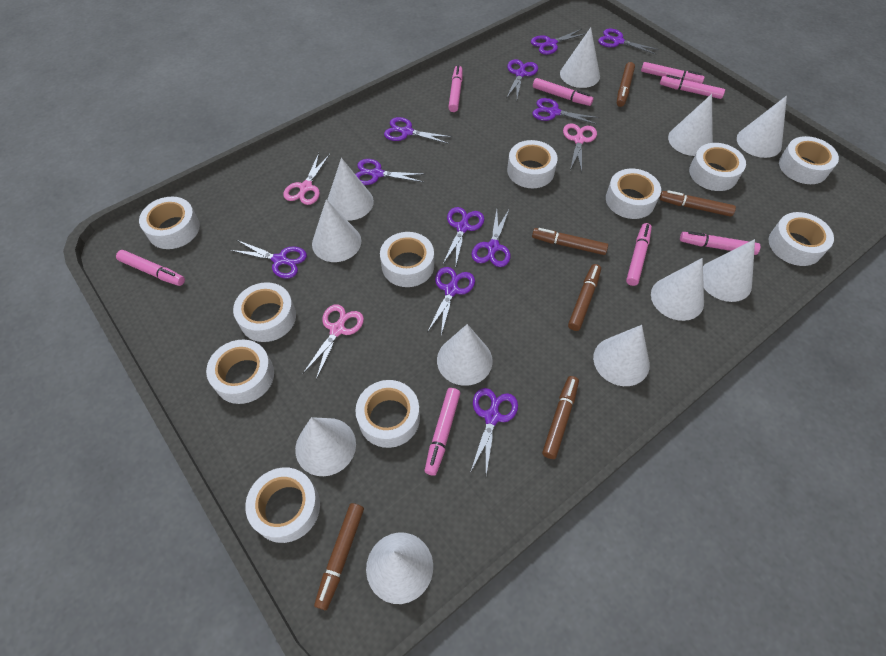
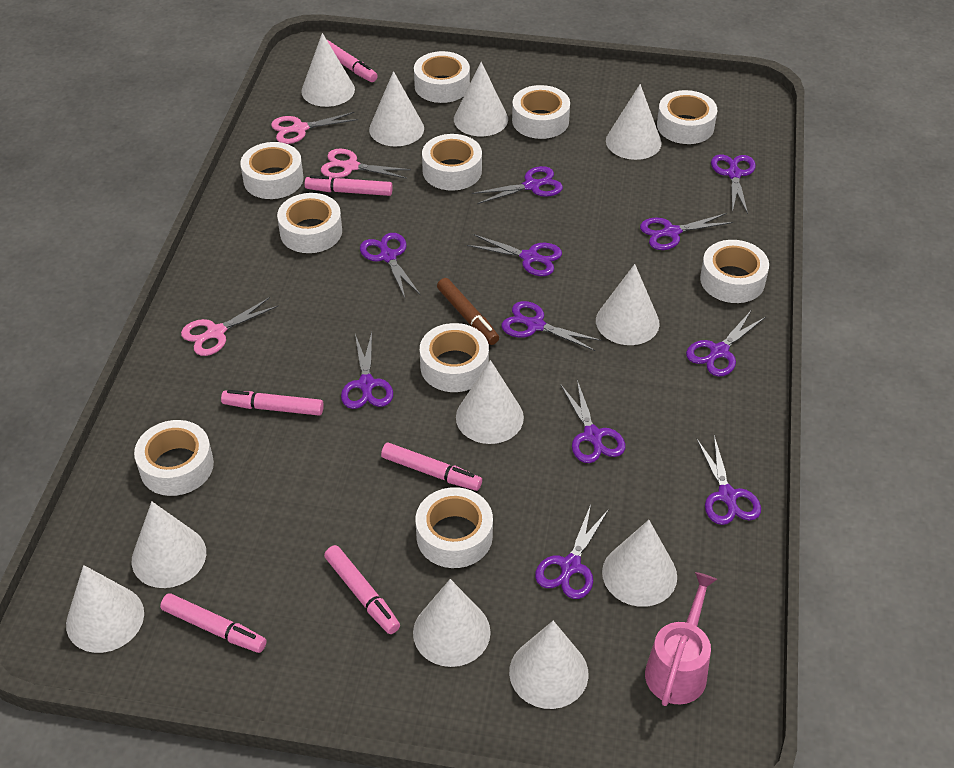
brown marker: 6 -> 1
pink marker: 8 -> 6
pink watering can: 0 -> 1
white tape: 11 -> 10

